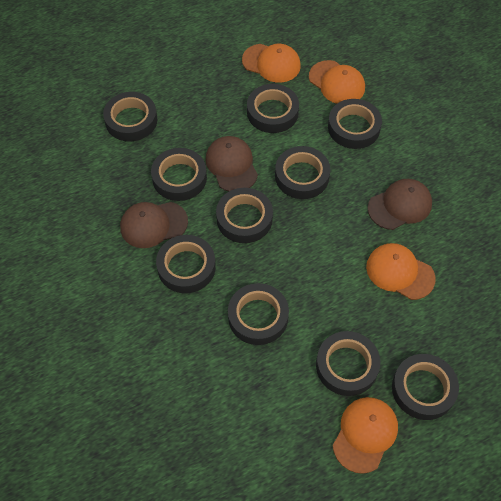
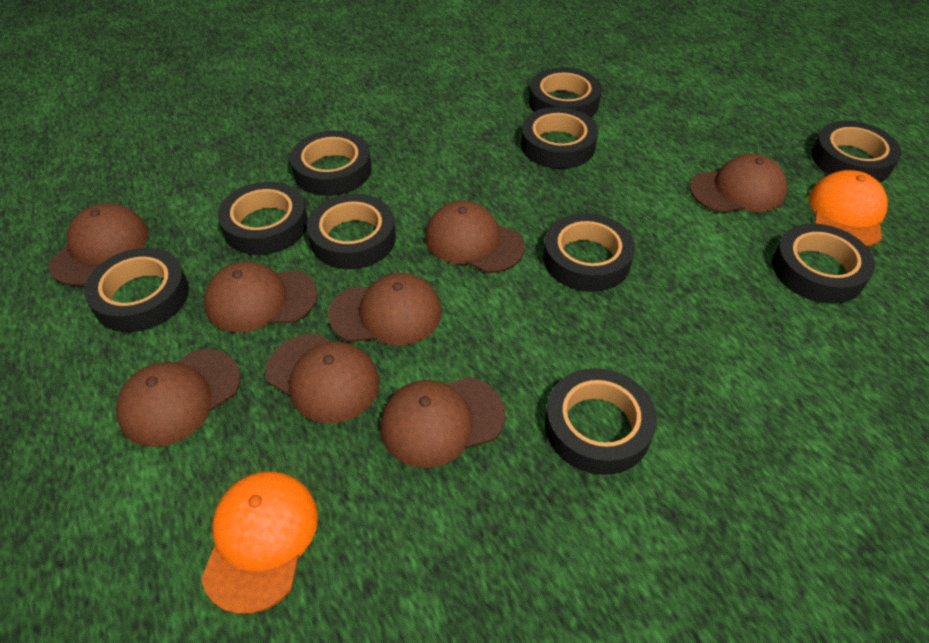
brown cap: 3 -> 8
orange cap: 4 -> 2

